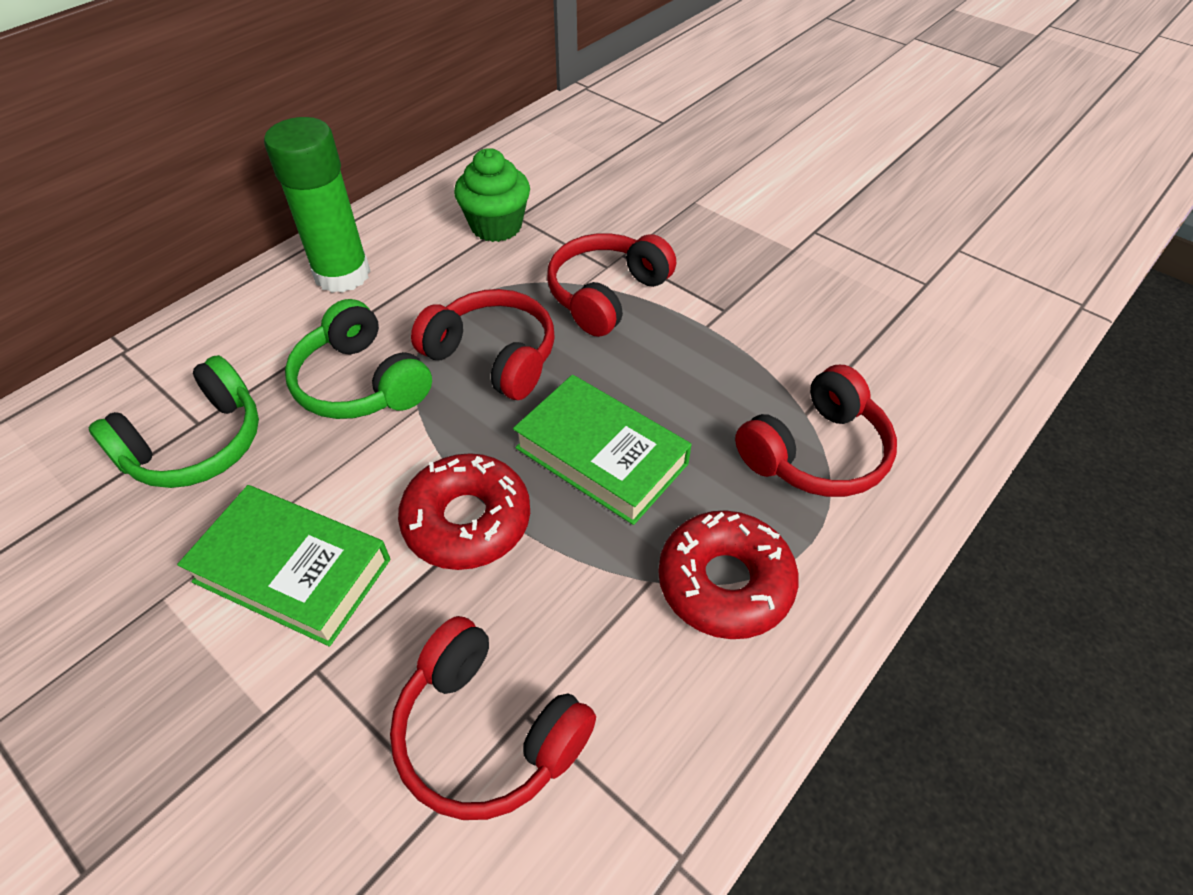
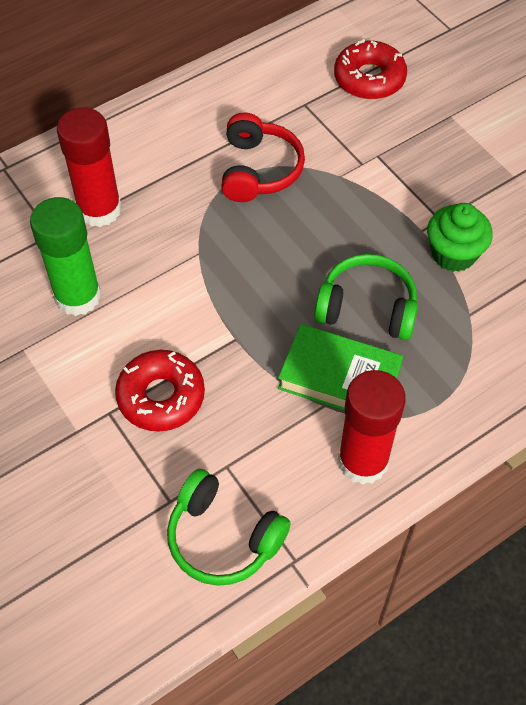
green book: 2 -> 1
red glue stick: 0 -> 2
red headphones: 4 -> 1

